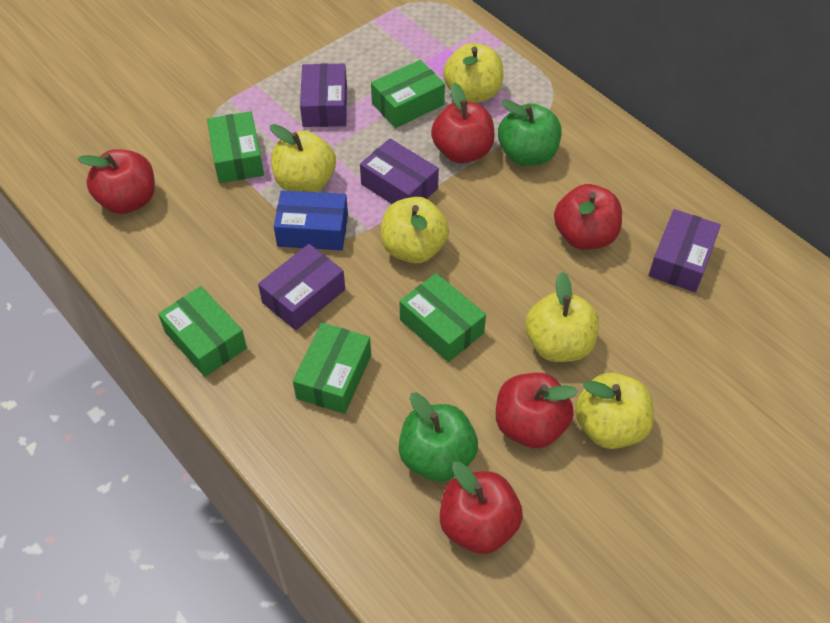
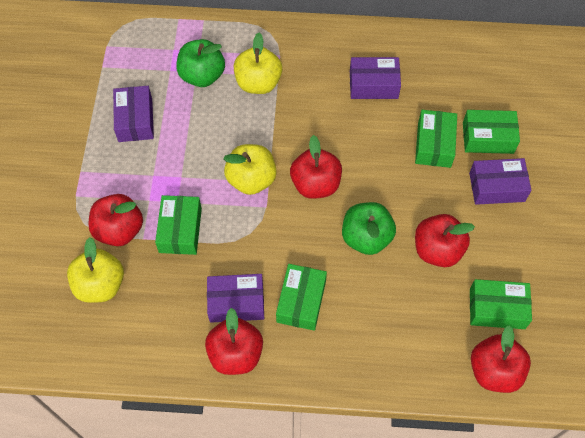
blue box: 1 -> 0
yellow apple: 5 -> 3

